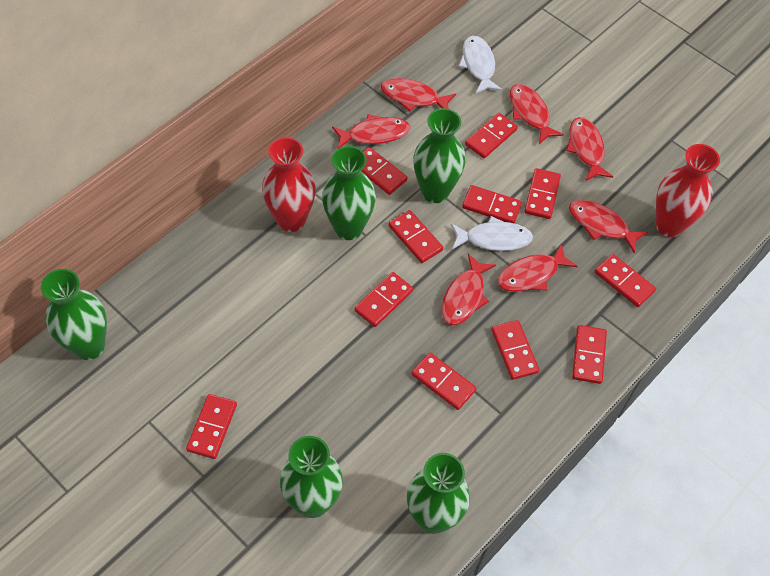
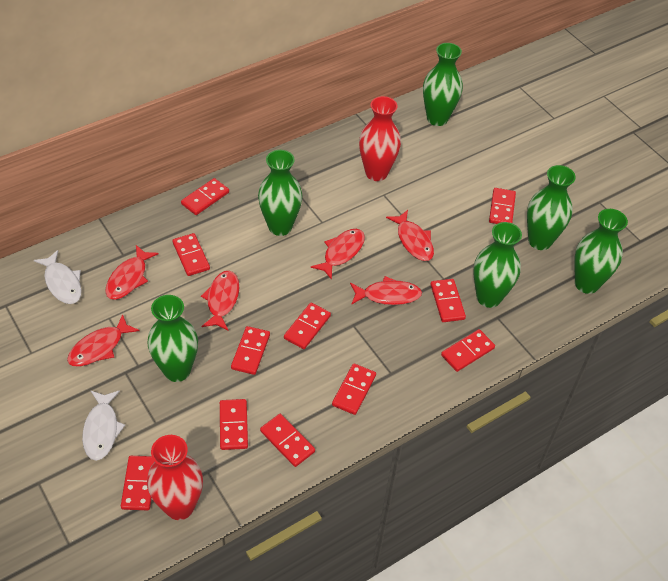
green vase: 5 -> 6
red fish: 7 -> 6

